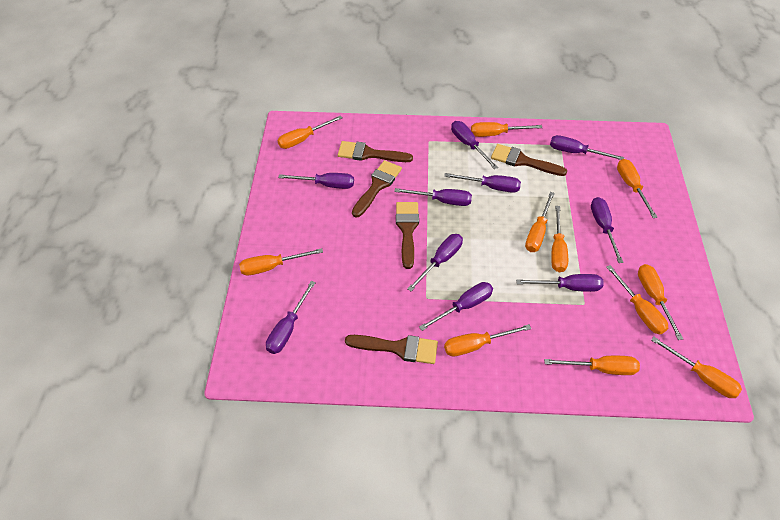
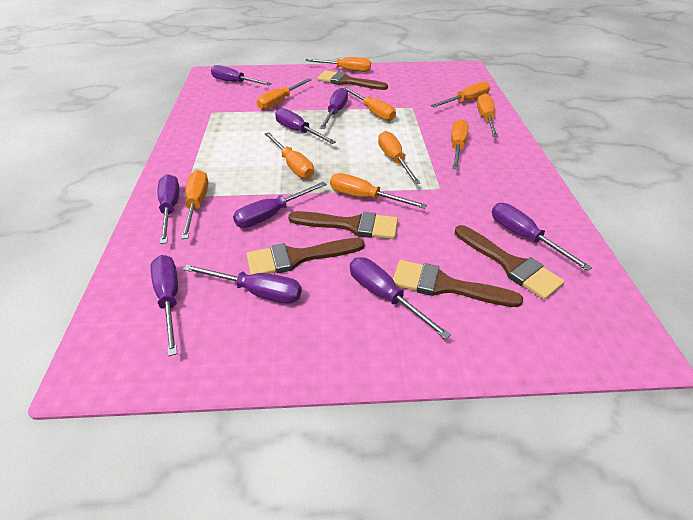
orange screwdriver: 11 -> 10
purple screwdriver: 10 -> 9

